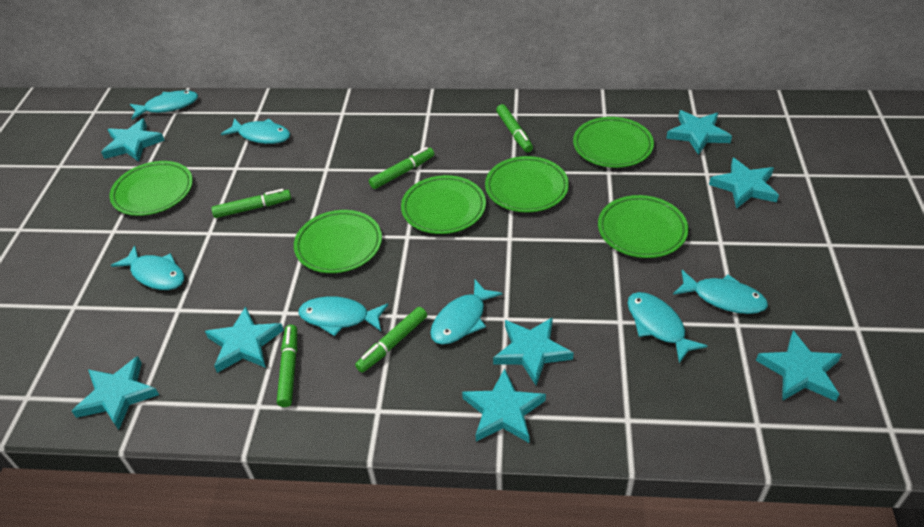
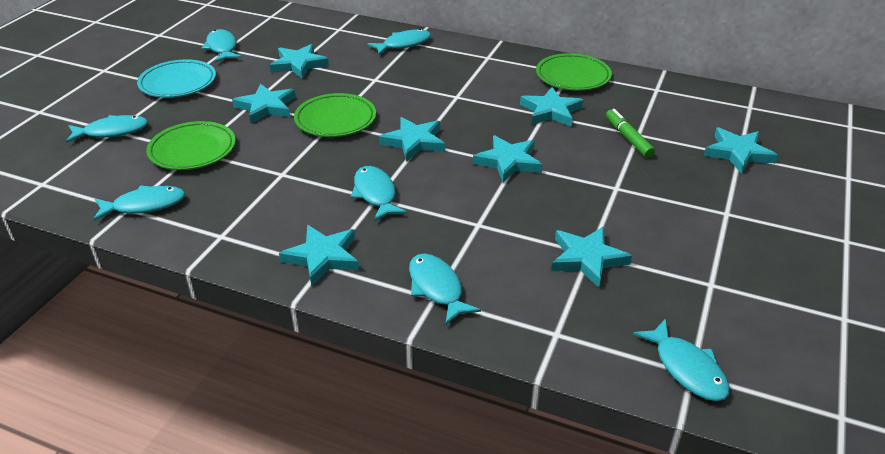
green marker: 5 -> 1
green plate: 6 -> 3
turquoise plate: 0 -> 1

